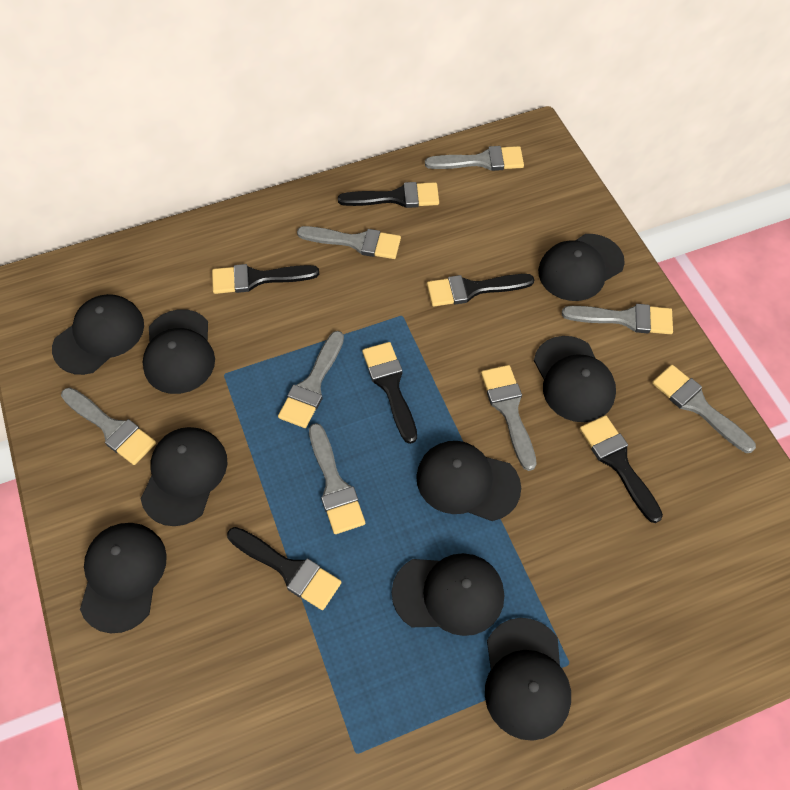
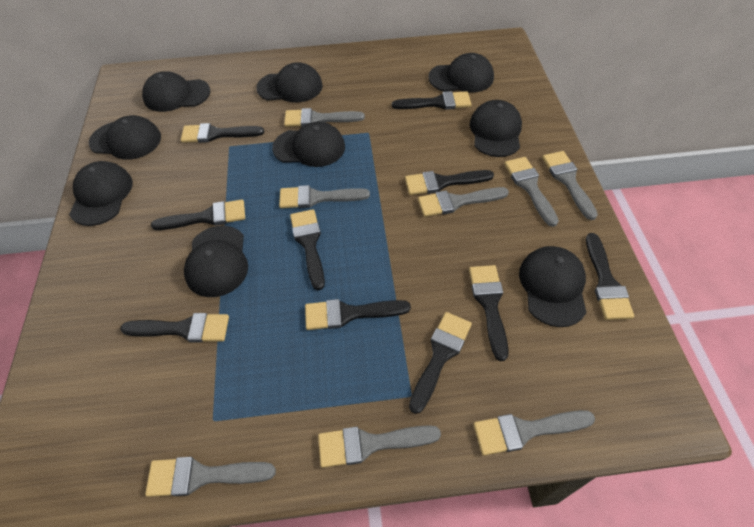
black brush: 6 -> 10

